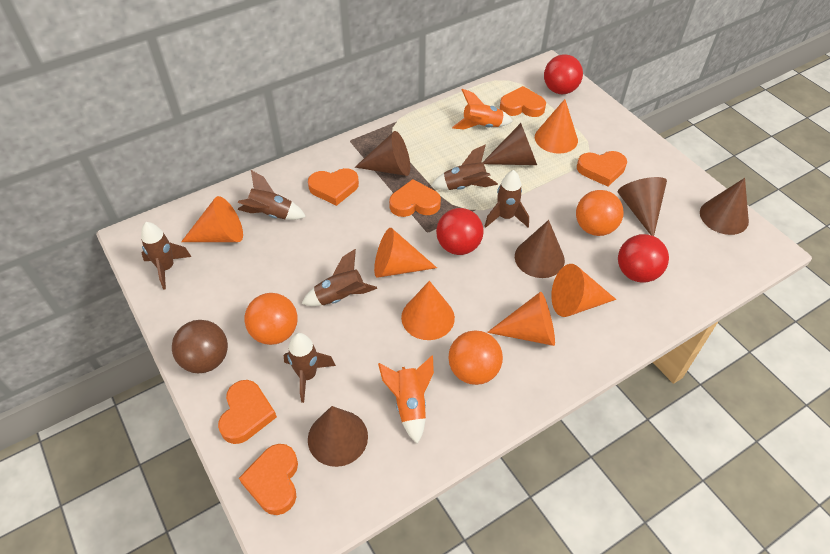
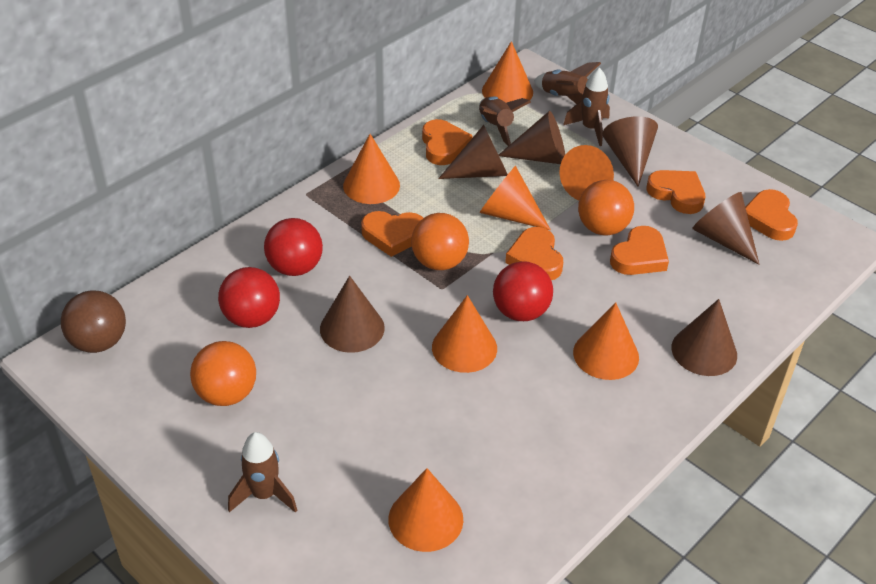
brown rocket: 6 -> 4
orange cone: 6 -> 7
orange rocket: 2 -> 0

